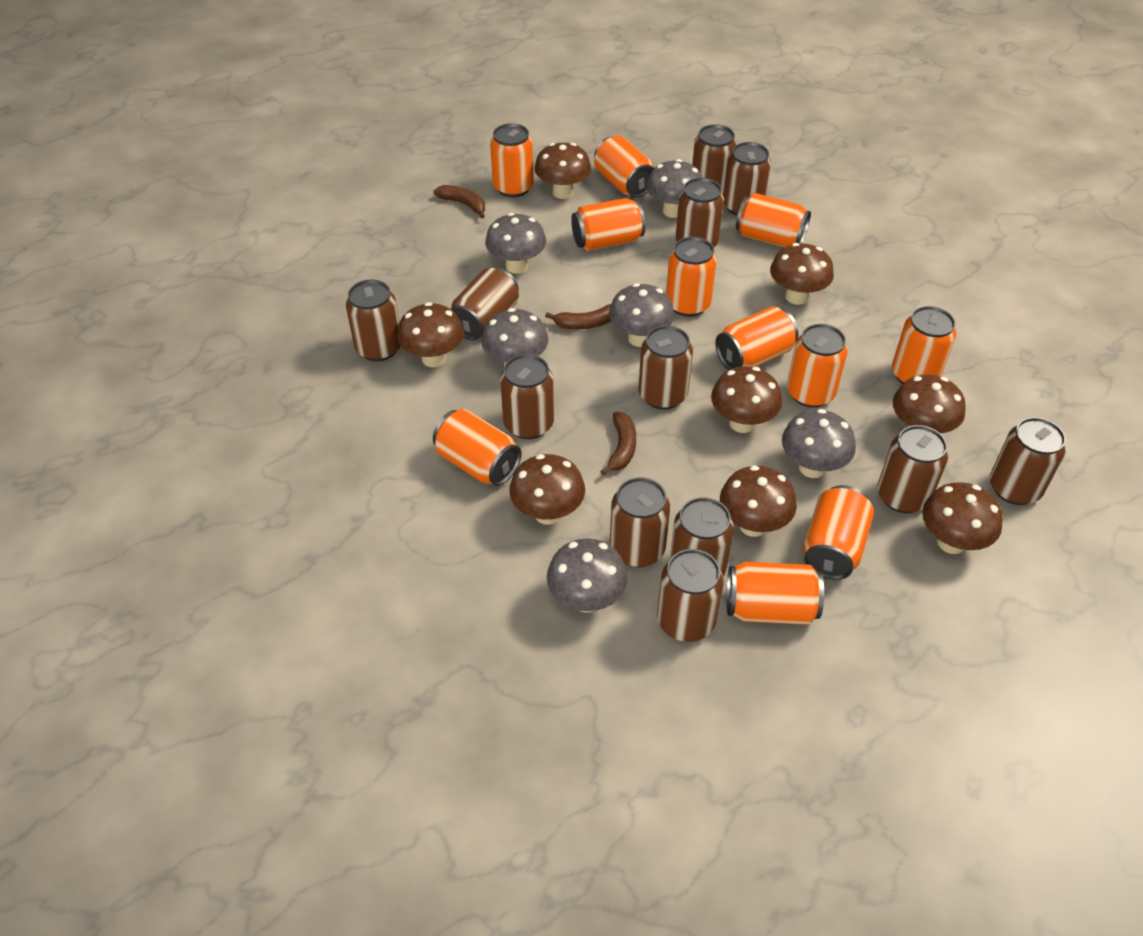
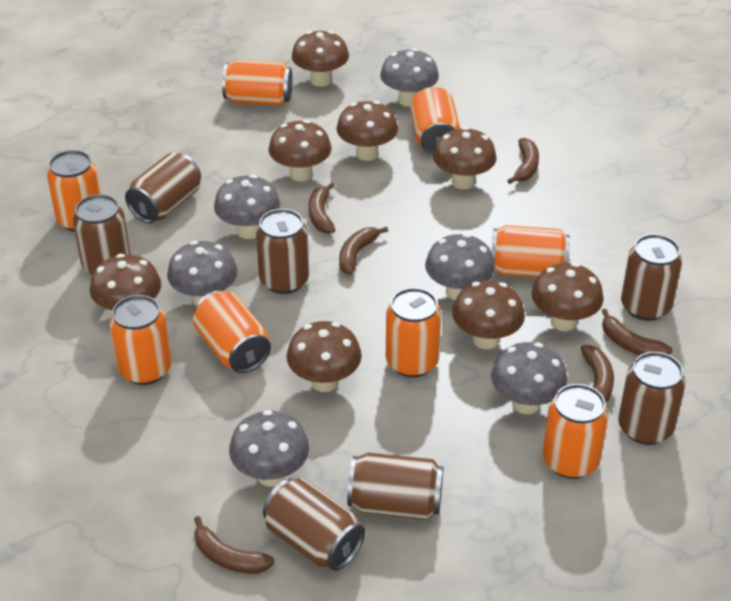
brown banana: 3 -> 6
brown can: 12 -> 7
orange can: 11 -> 8

